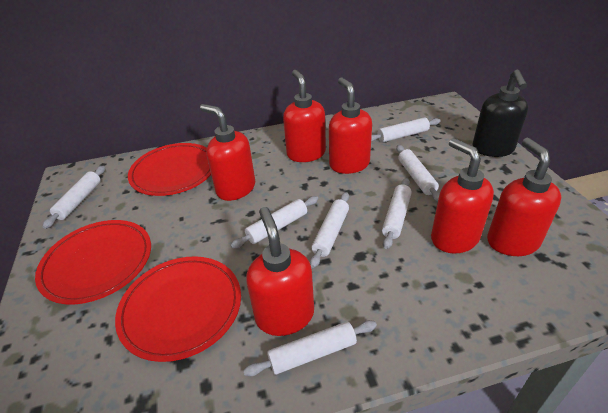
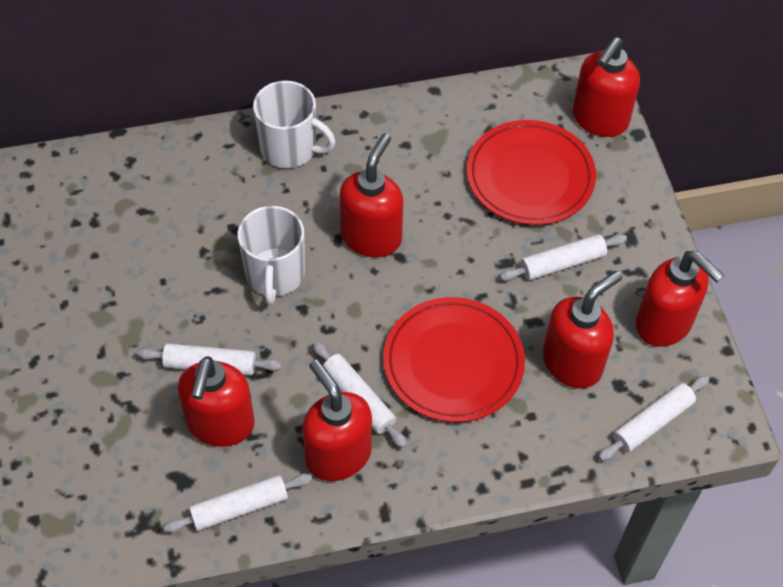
black soap dispenser: 1 -> 0
red plate: 3 -> 2
white mug: 0 -> 2
white rolling pin: 7 -> 5

